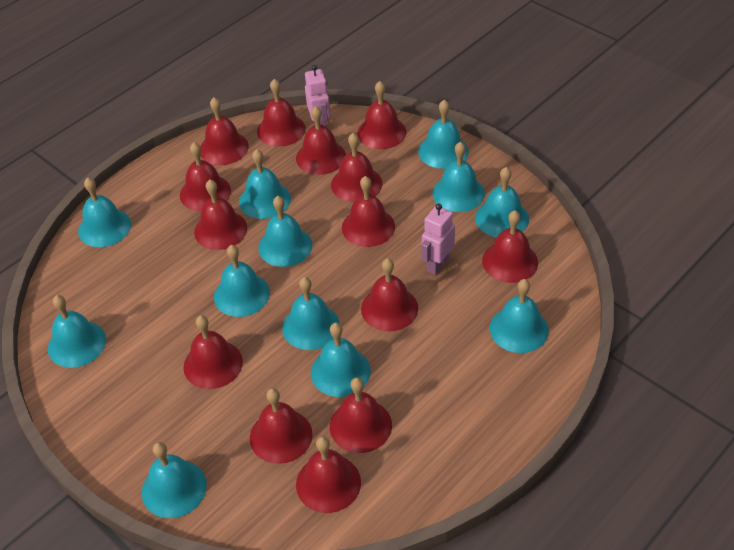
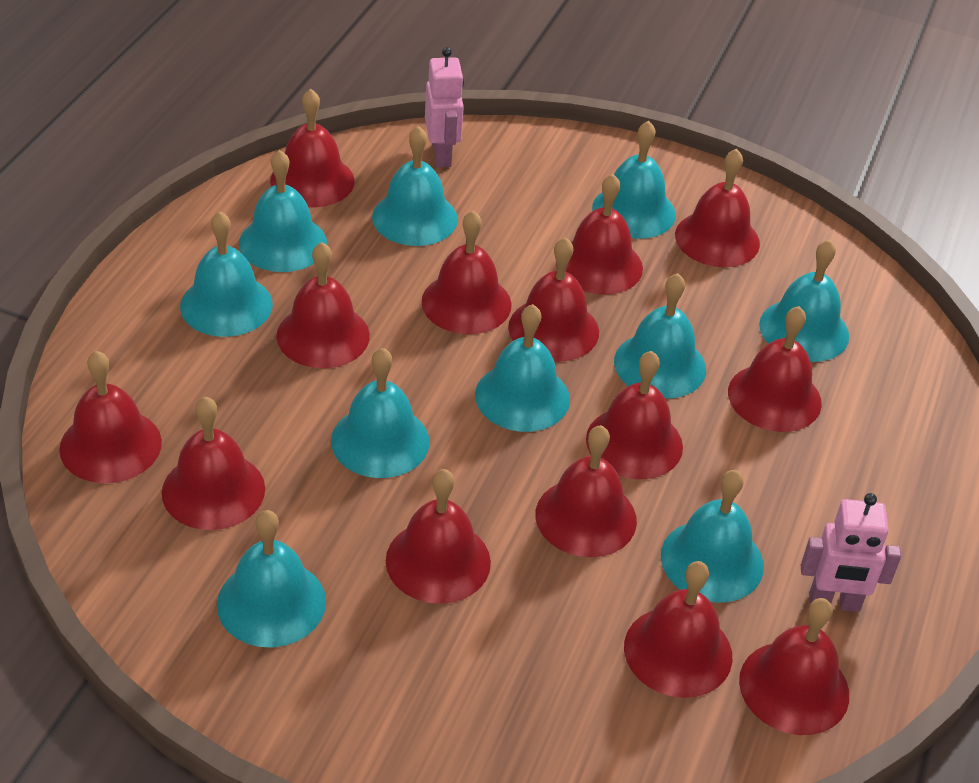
turquoise bell: 12 -> 10

